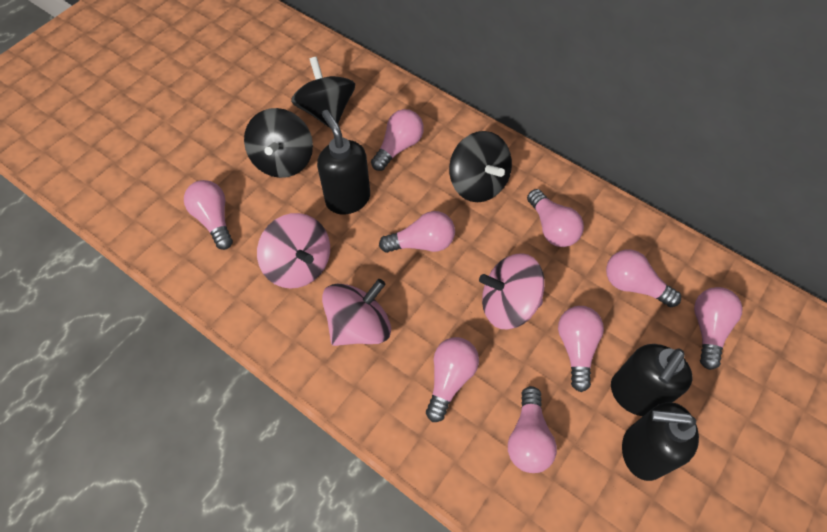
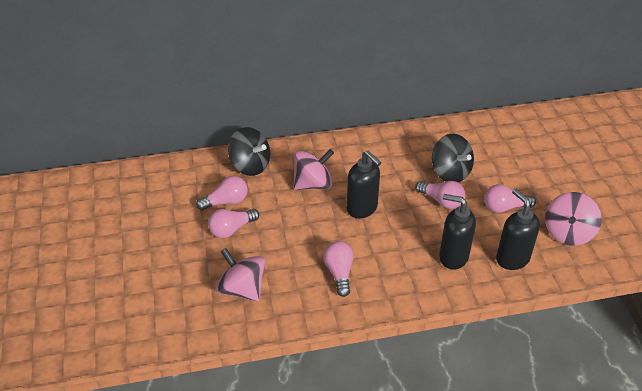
black spinning top: 3 -> 2
pink light bulb: 9 -> 5

